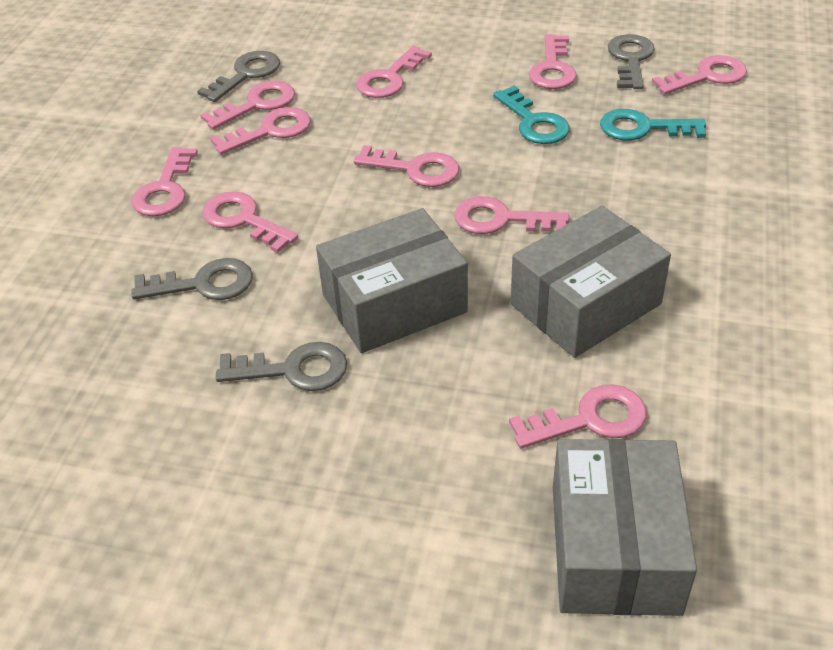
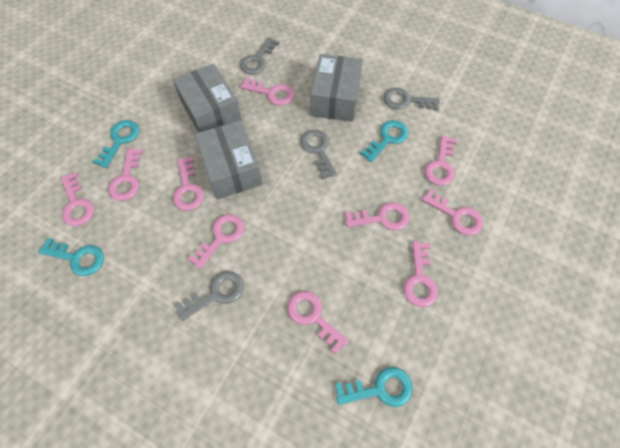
turquoise key: 2 -> 4

